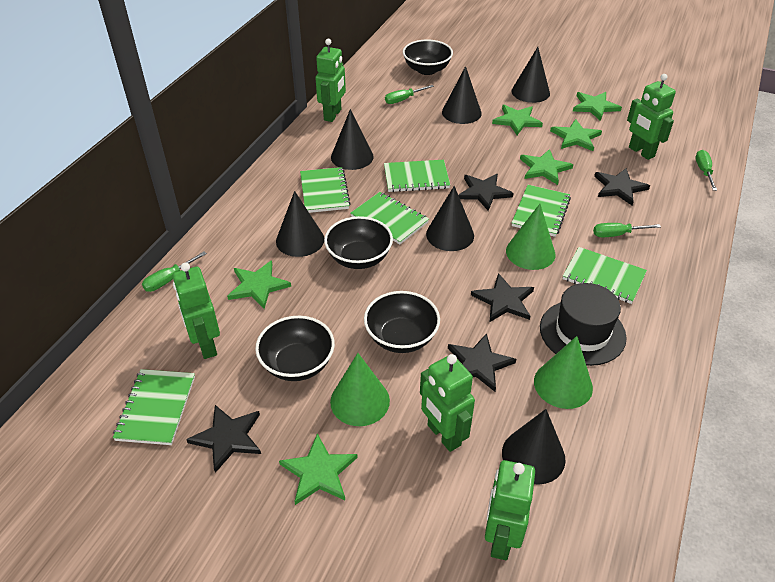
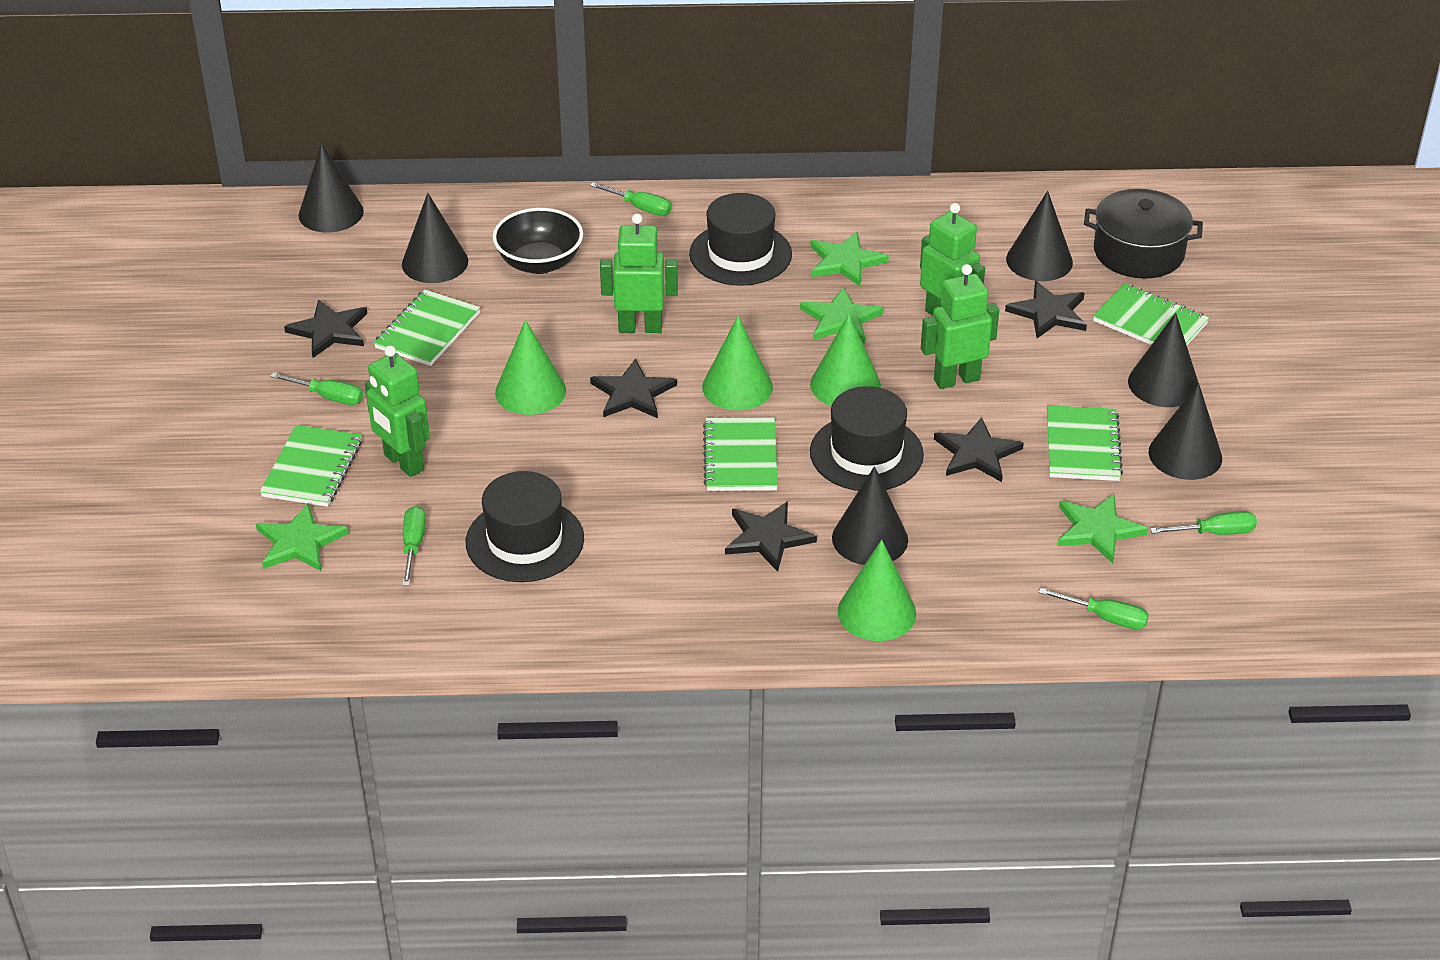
black bowl: 4 -> 1
black hat: 1 -> 3
black pot: 0 -> 1
green cone: 3 -> 4
green notebook: 6 -> 5
green robot: 5 -> 4
green screwdriver: 4 -> 5
green star: 6 -> 4

